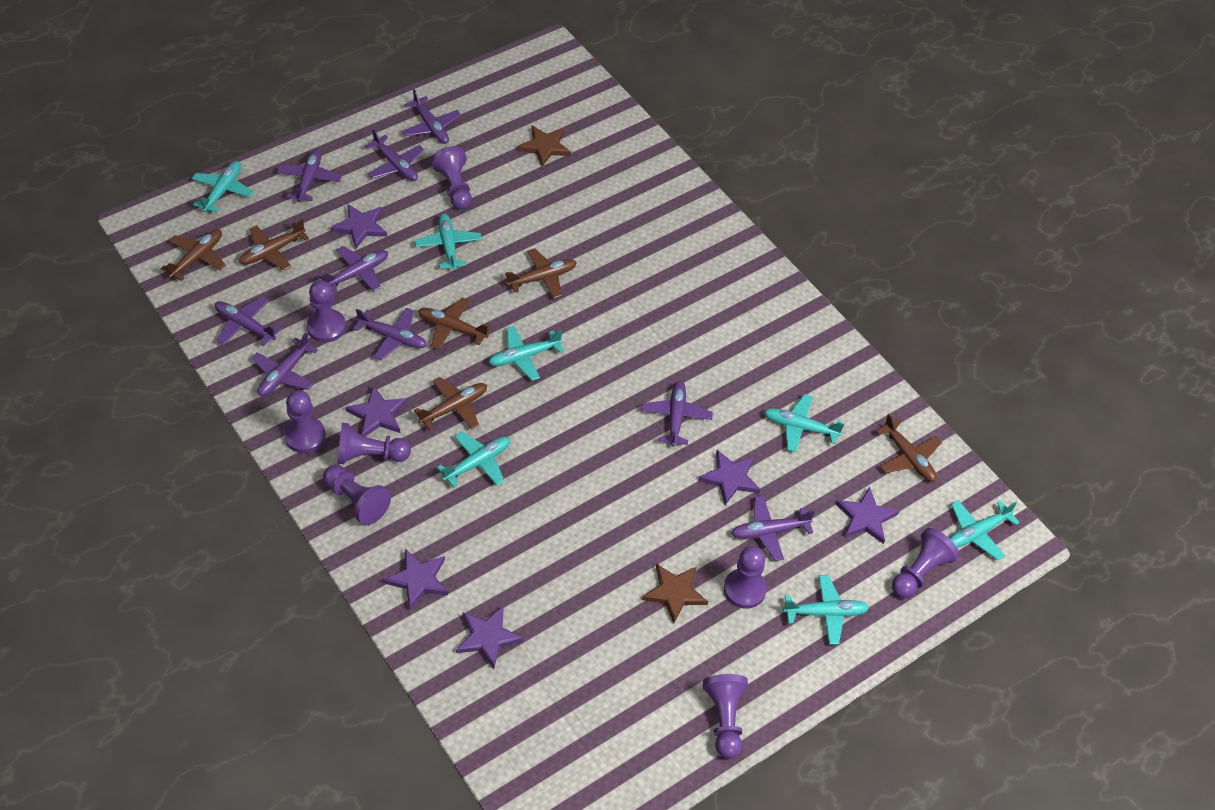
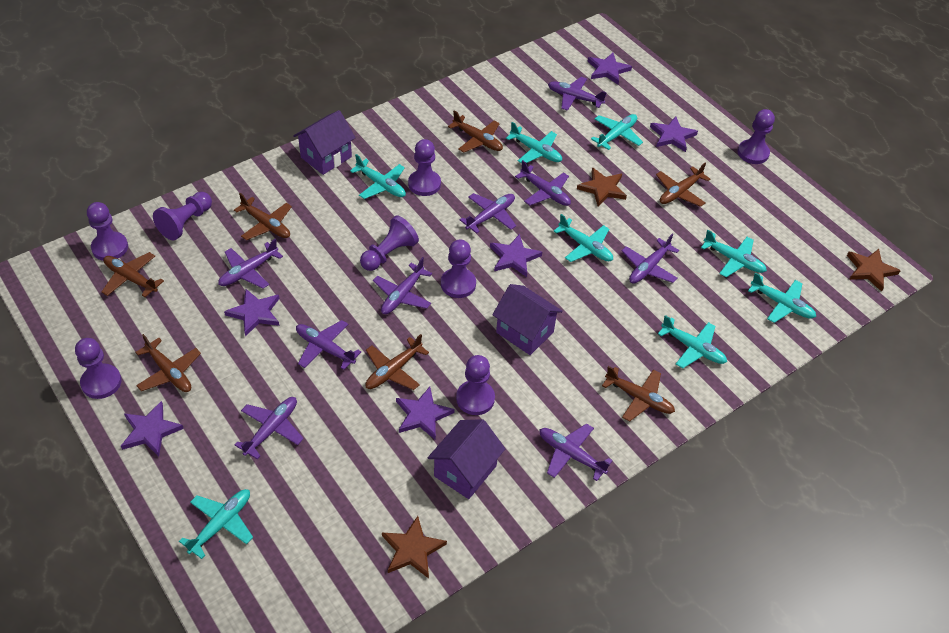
brown plane: 6 -> 7
brown star: 2 -> 3
purple house: 0 -> 3
turquoise plane: 7 -> 8

